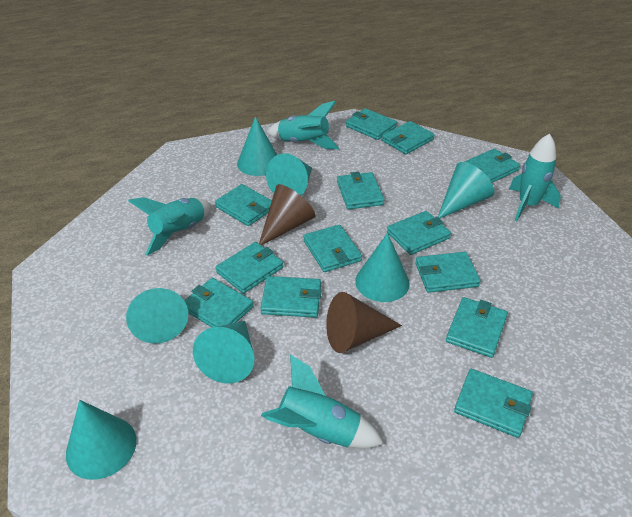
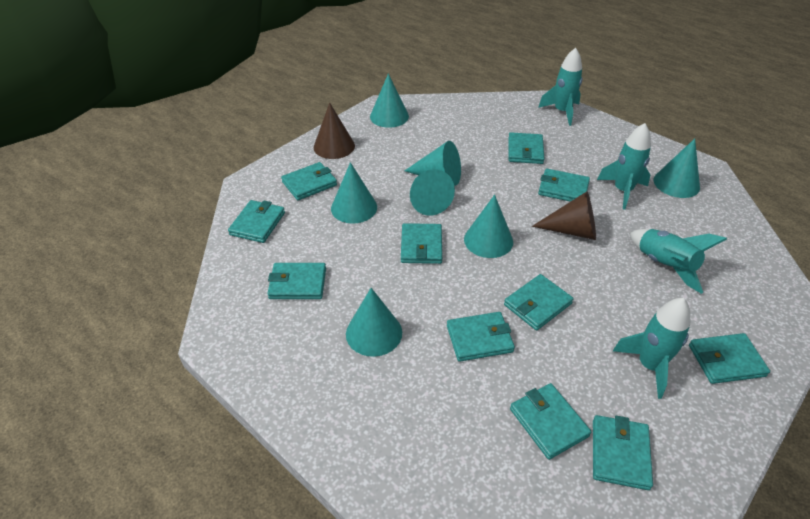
turquoise wallet: 13 -> 11

